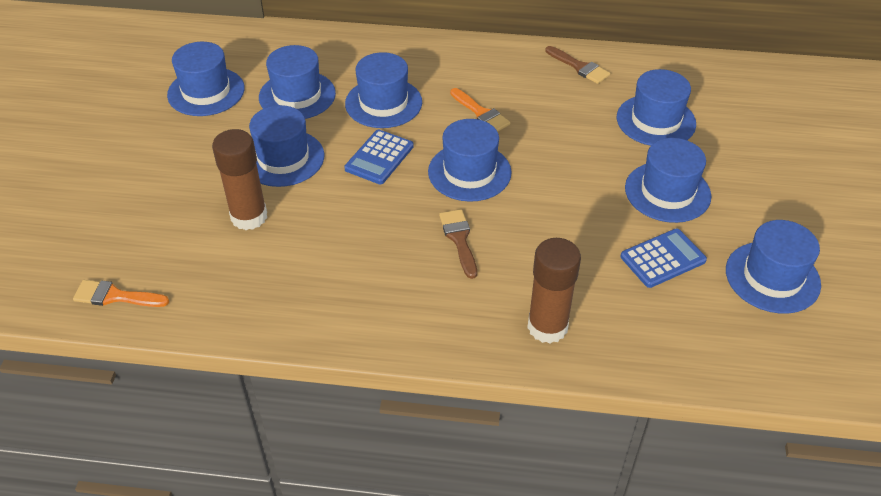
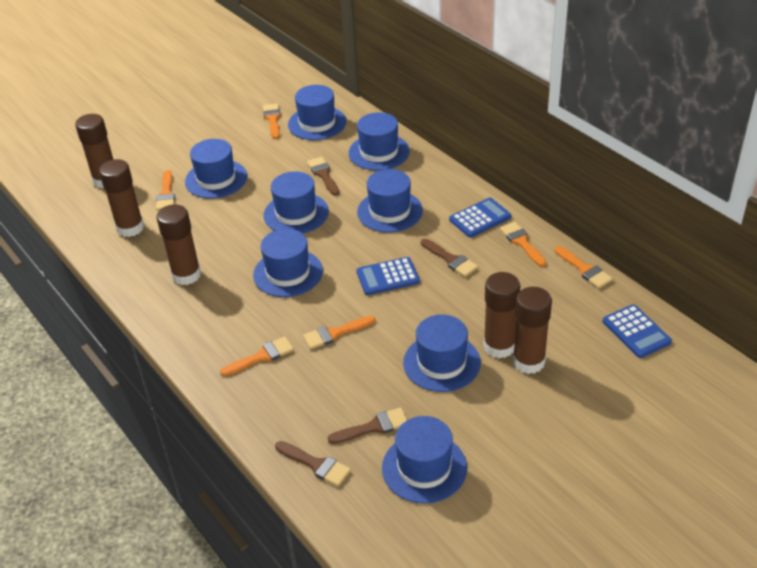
blue calculator: 2 -> 3
brown brush: 2 -> 4
brown glue stick: 2 -> 5
orange brush: 2 -> 6

